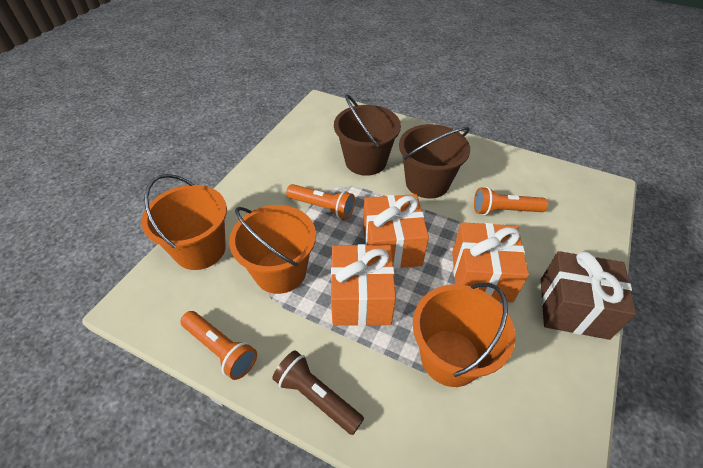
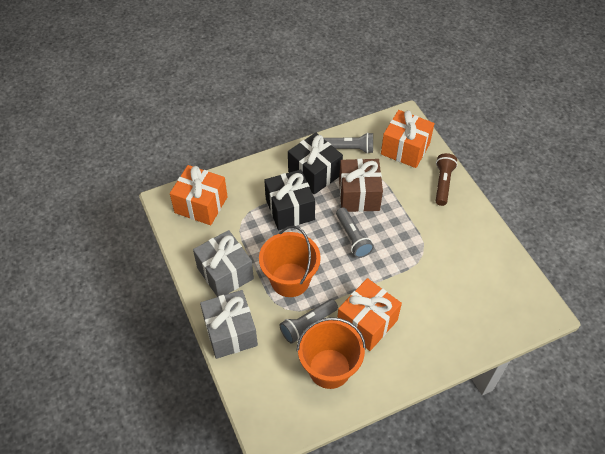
black gift: 0 -> 2
brown bucket: 2 -> 0
grey flashlight: 0 -> 3
grey gift: 0 -> 2
orange bucket: 3 -> 2
orange flashlight: 3 -> 0

